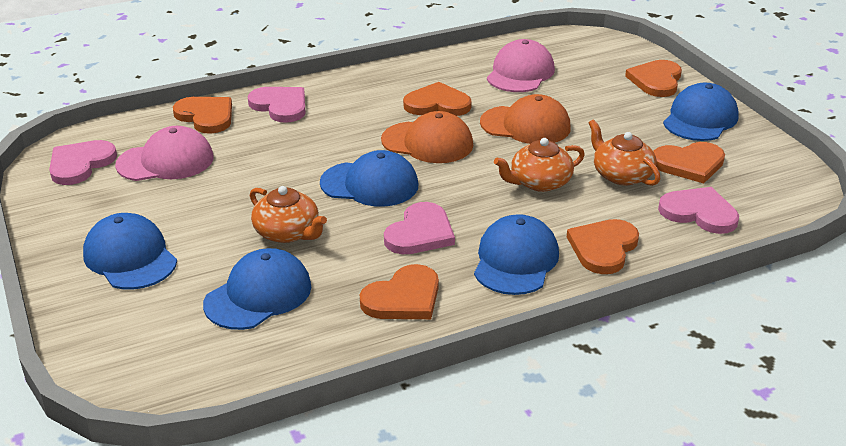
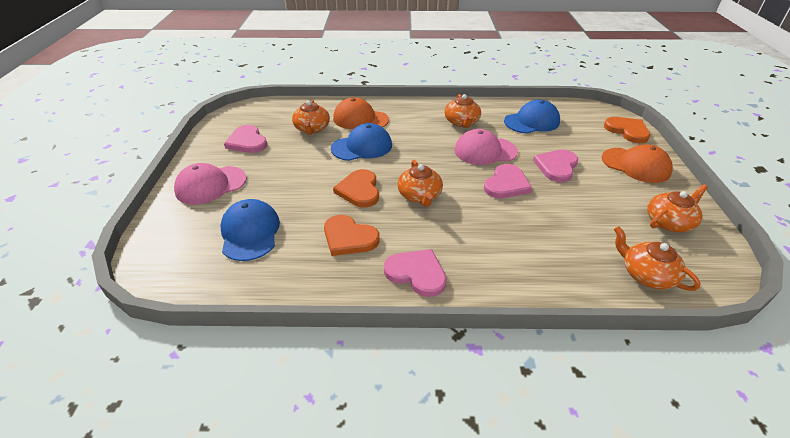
blue cap: 5 -> 3
orange heart: 6 -> 3
orange teapot: 3 -> 5

